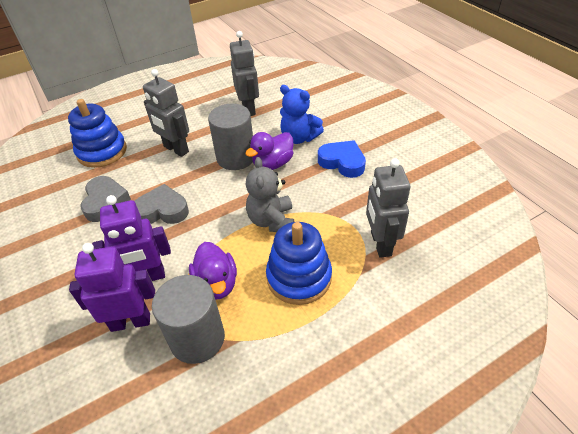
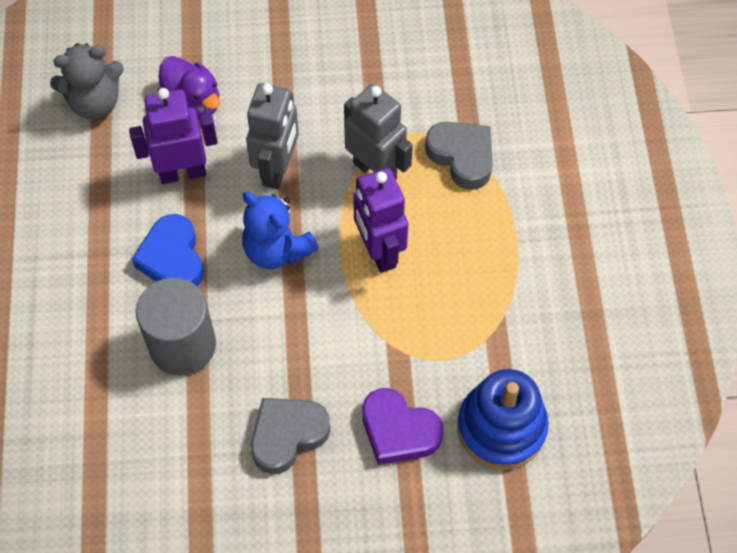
blue stacking toy: 2 -> 1
grey cylinder: 2 -> 1
grey robot: 3 -> 2
purple duck: 2 -> 1
purple heart: 0 -> 1

